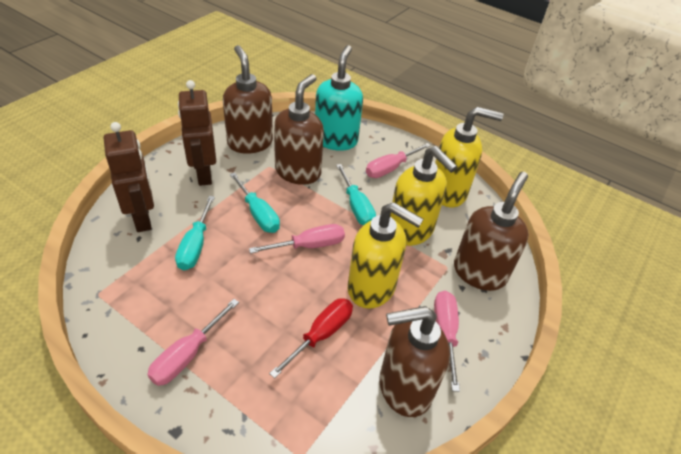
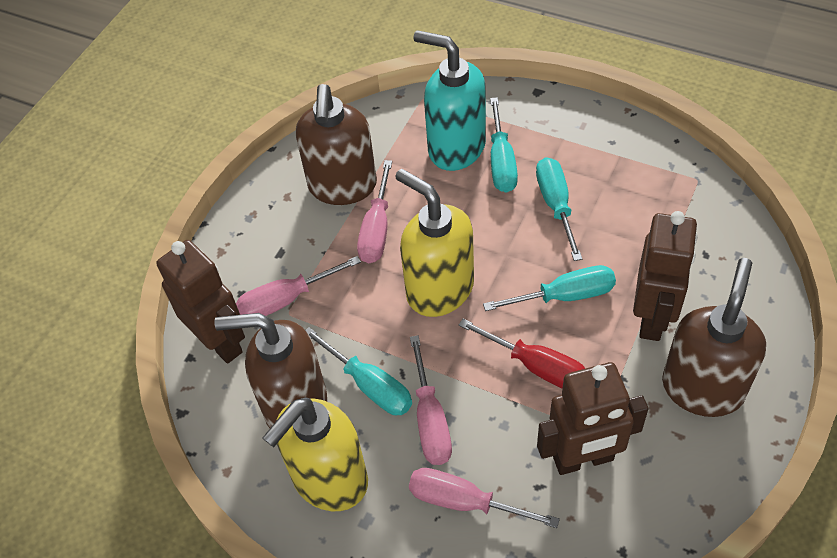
brown robot: 2 -> 3
brown soap dispenser: 4 -> 3
turquoise screwdriver: 3 -> 4
yellow soap dispenser: 3 -> 2

